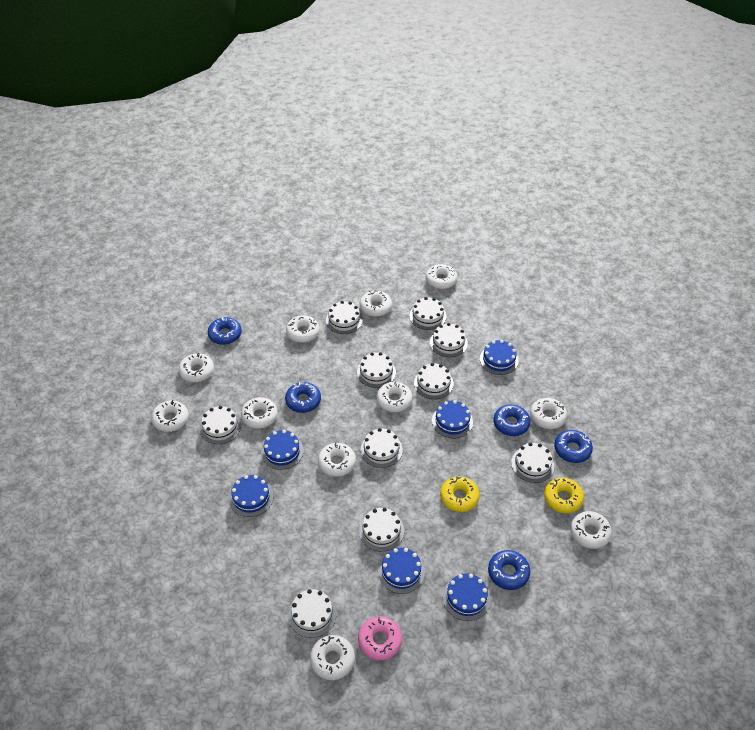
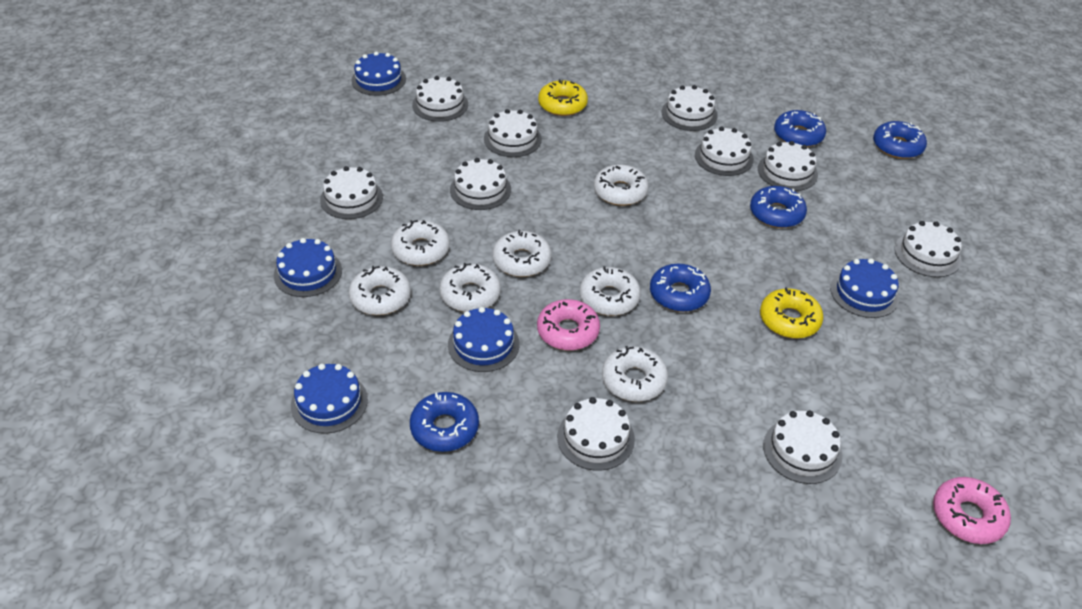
blue cake: 6 -> 5
pink donut: 1 -> 2
white donut: 11 -> 7

